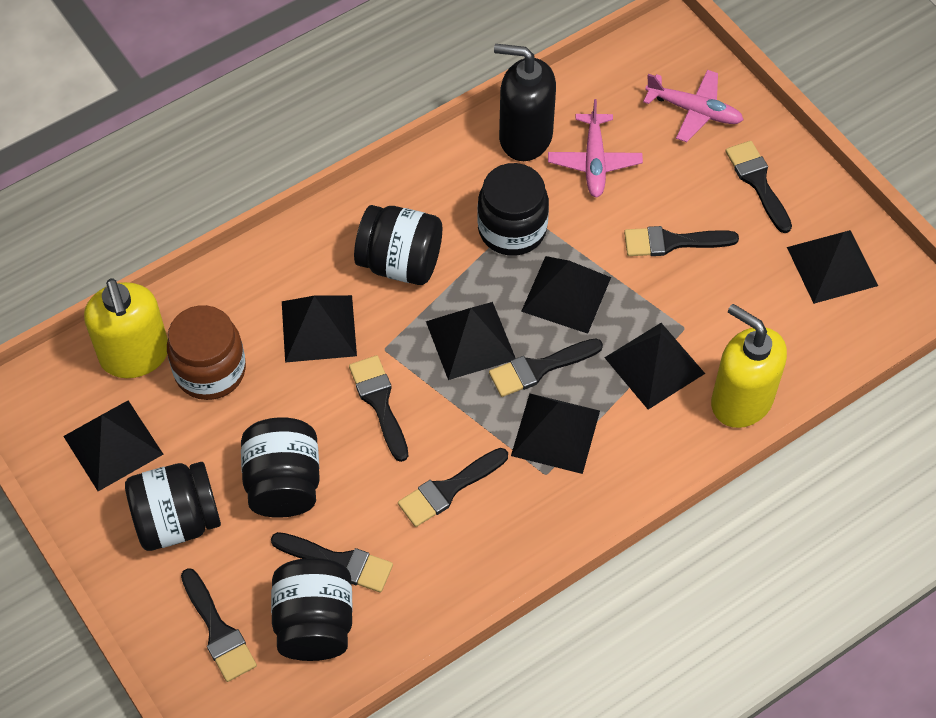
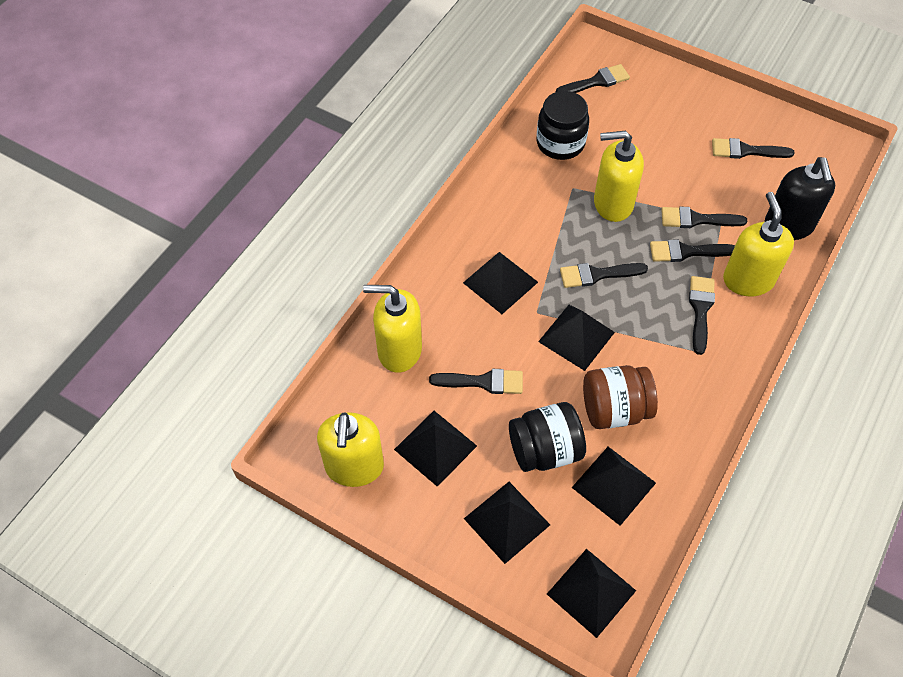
black jar: 5 -> 2
black pyramid: 7 -> 6
pink plane: 2 -> 0
yellow soap dispenser: 2 -> 4

